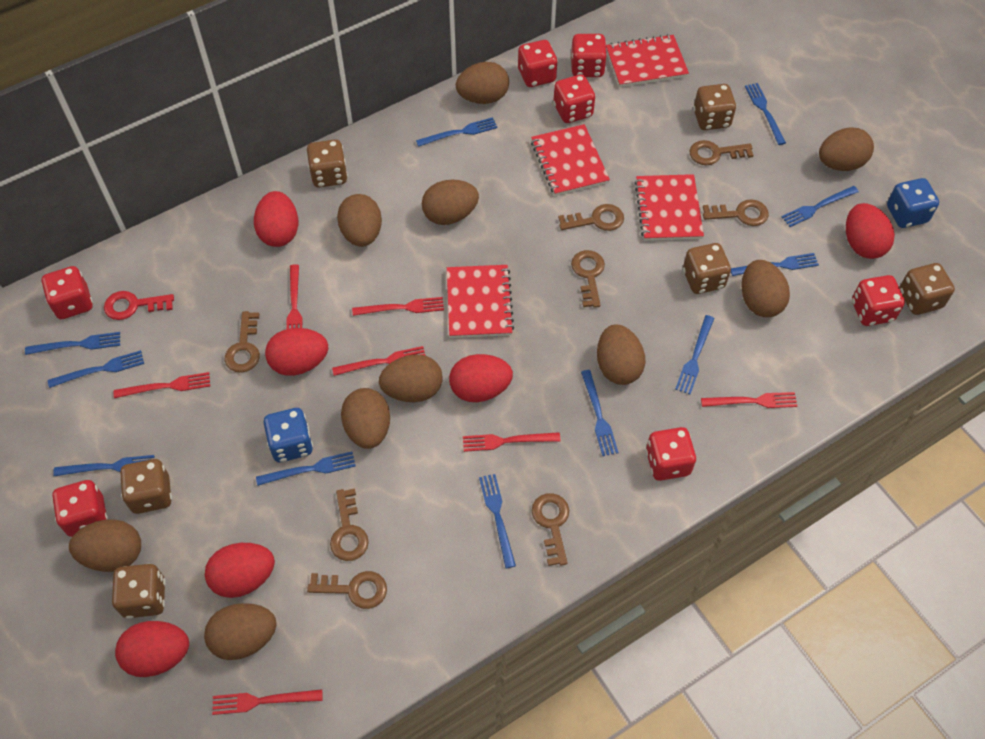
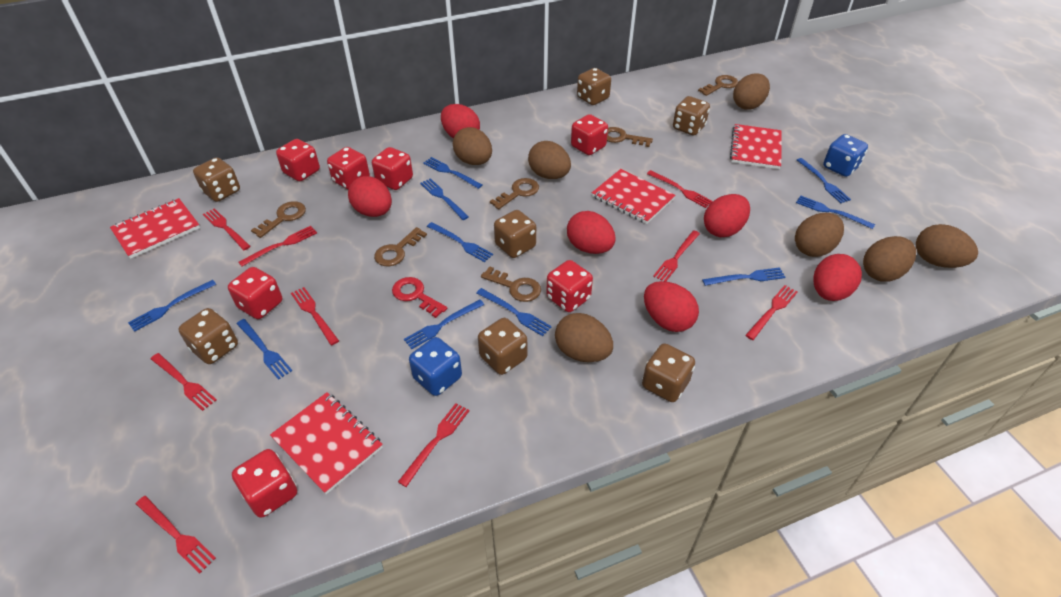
blue fork: 11 -> 10
brown dice: 6 -> 7
brown egg: 10 -> 7
brown key: 8 -> 6
red fork: 7 -> 9

